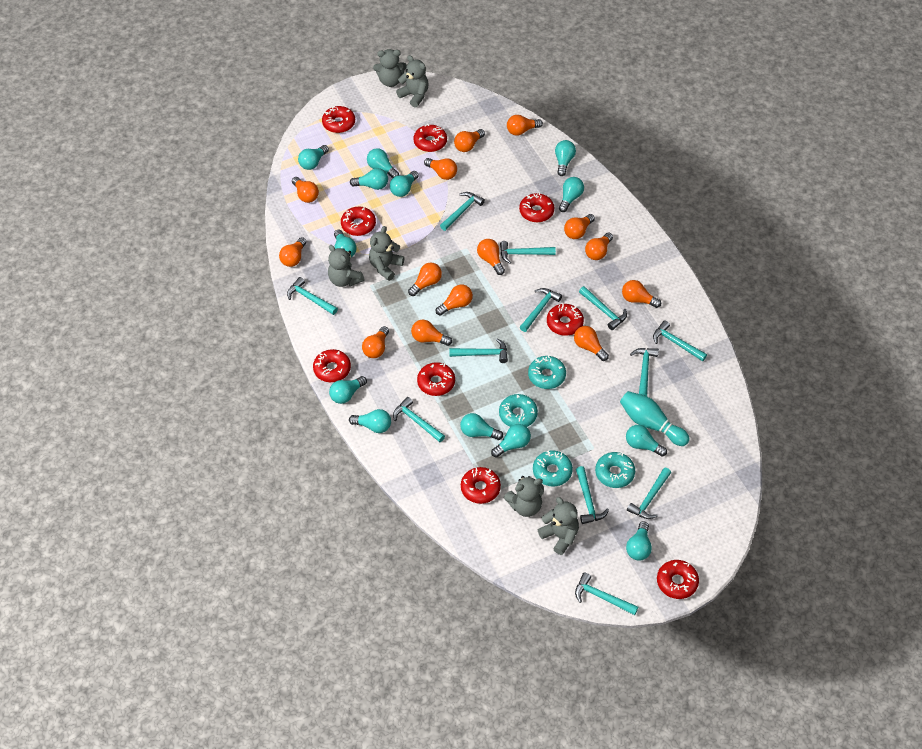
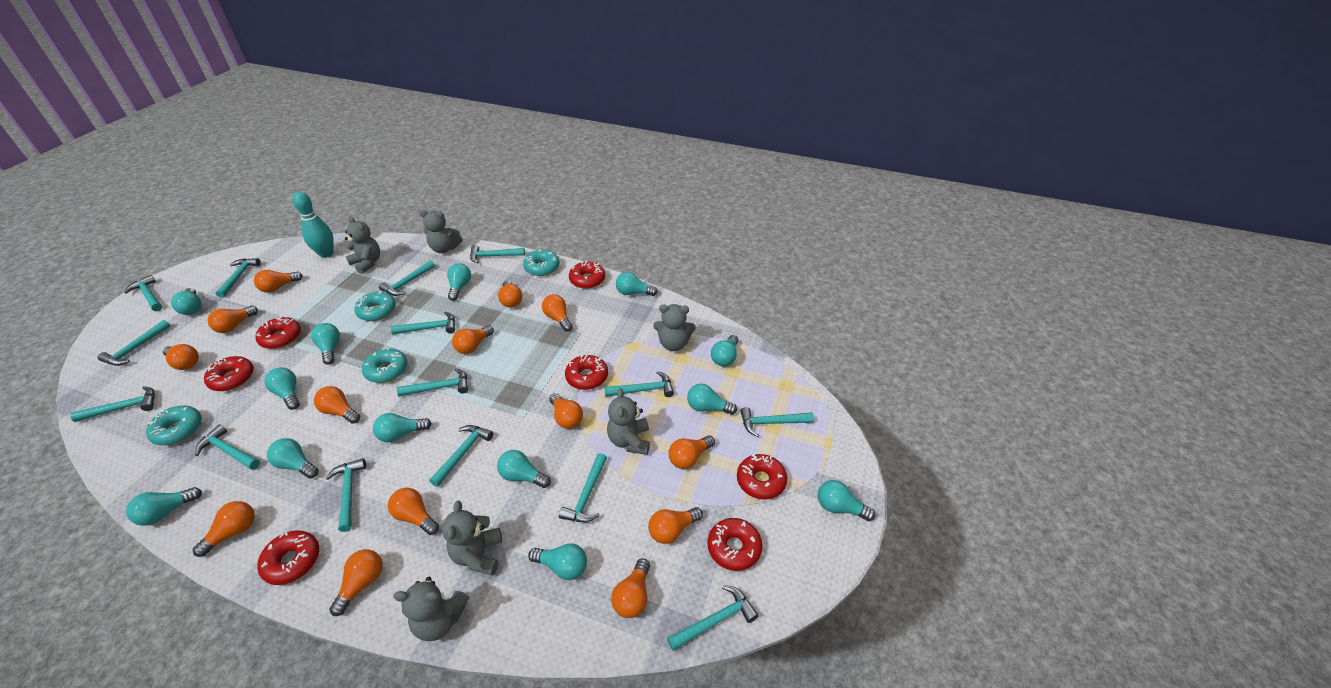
red donut: 9 -> 7
turquoise hammer: 12 -> 15

